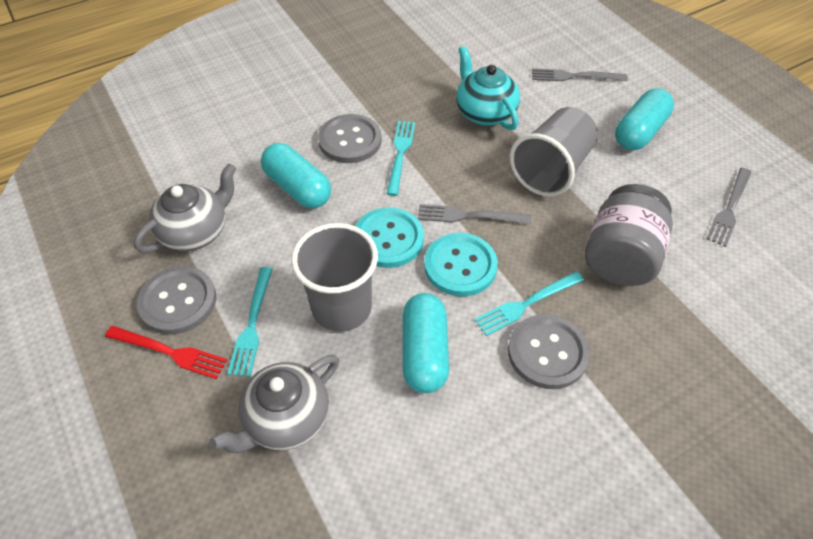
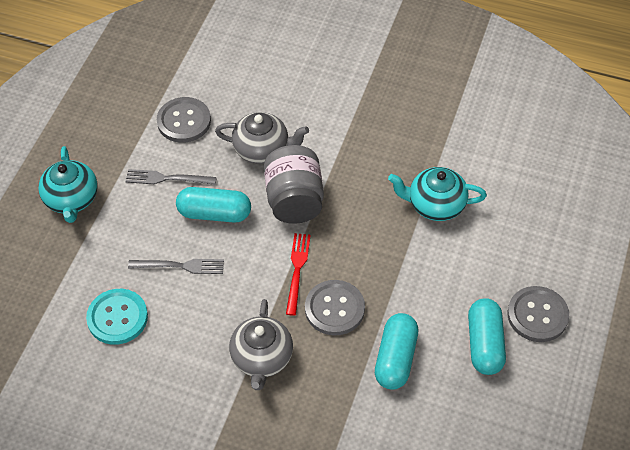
grey cup: 2 -> 0
grey fork: 3 -> 2
turquoise button: 2 -> 1
turquoise fork: 3 -> 0
turquoise teapot: 1 -> 2

